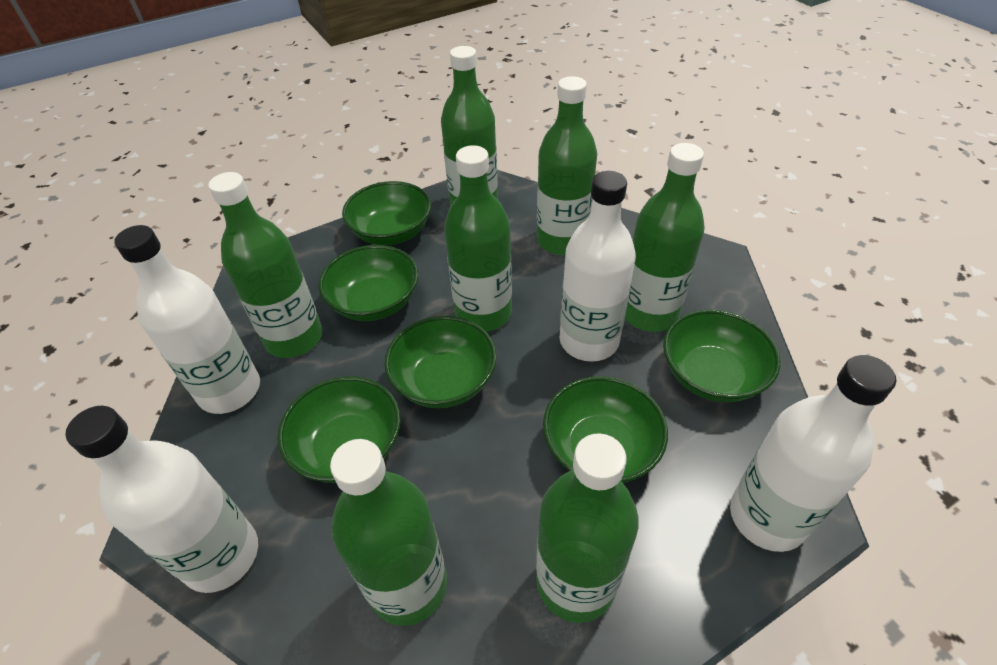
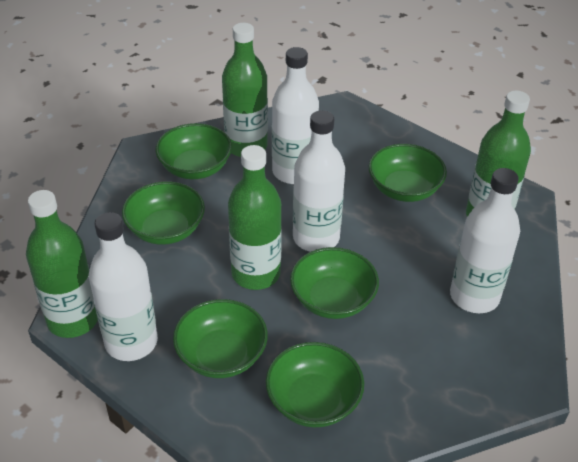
green bottle: 7 -> 4

